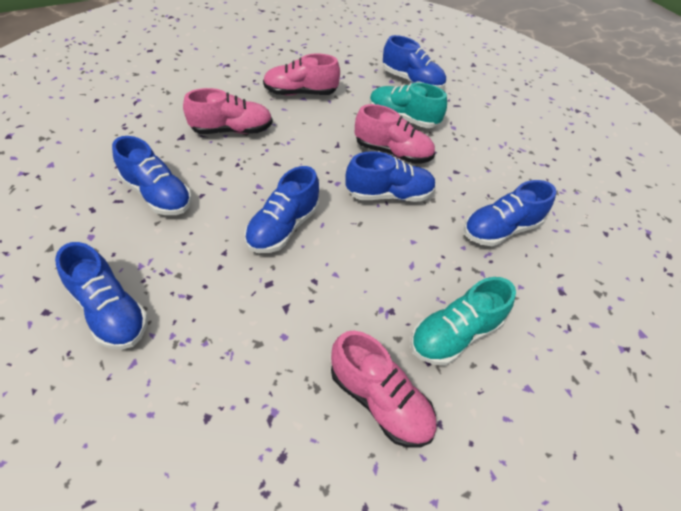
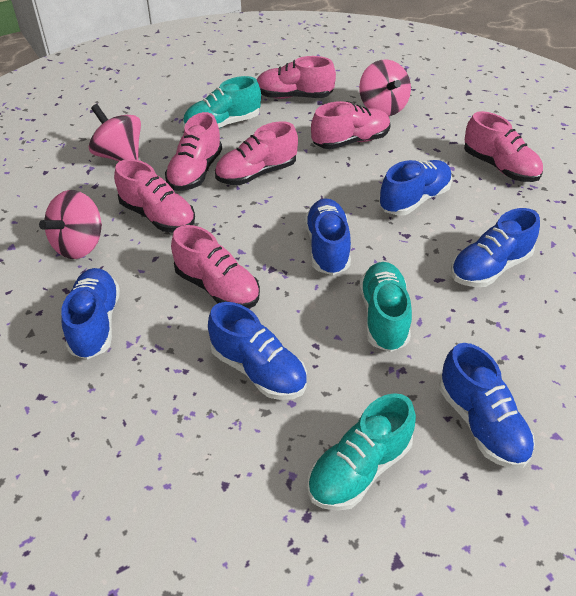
pink shoe: 4 -> 7
pink spinning top: 0 -> 3
turquoise shoe: 2 -> 3

